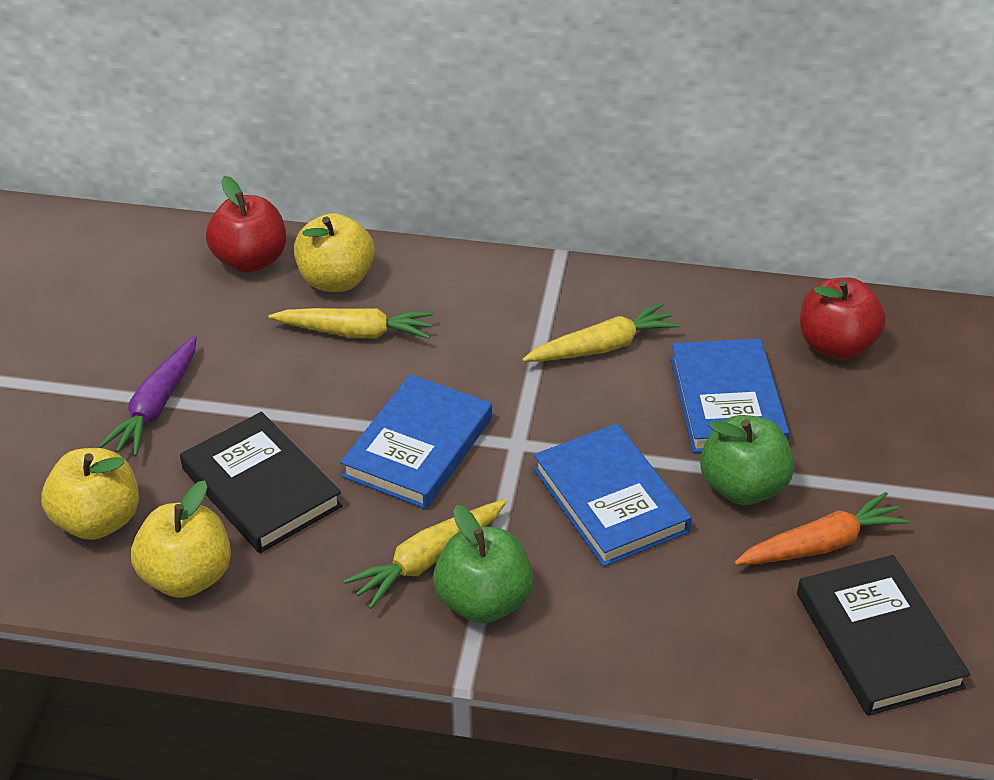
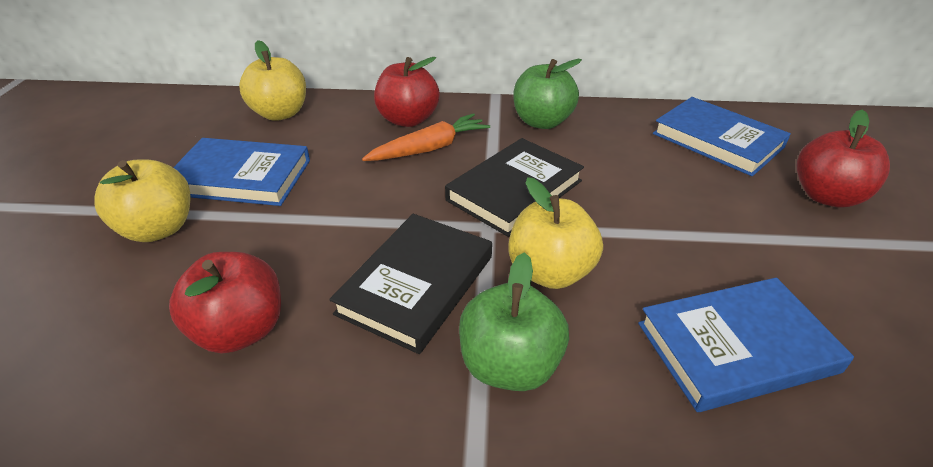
purple carrot: 1 -> 0
red apple: 2 -> 3
yellow carrot: 3 -> 0

